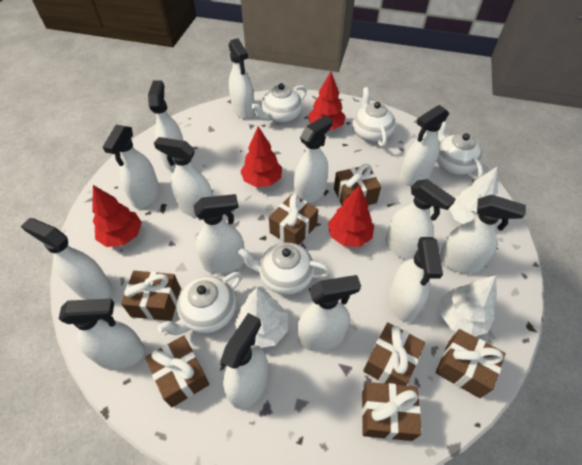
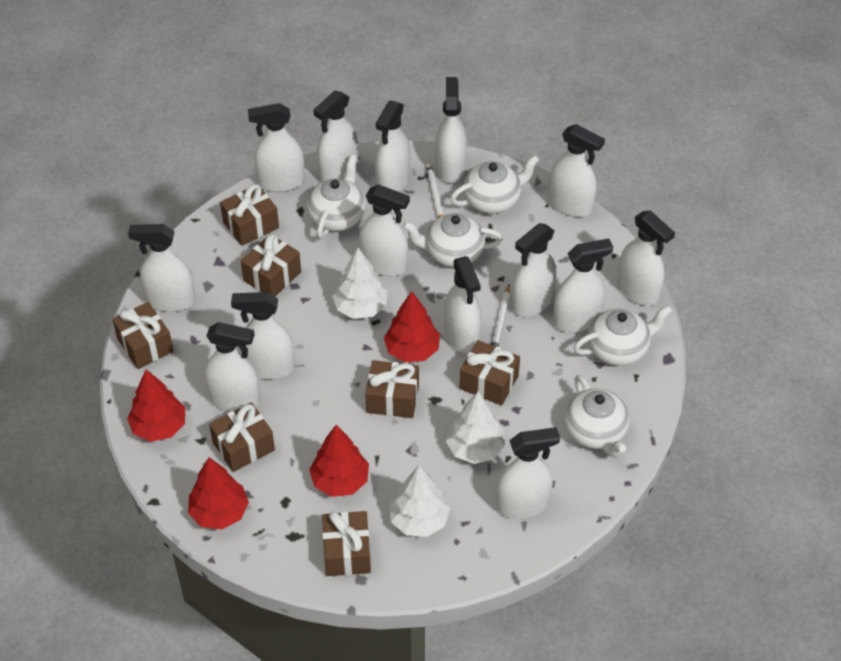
white pencil: 0 -> 2

